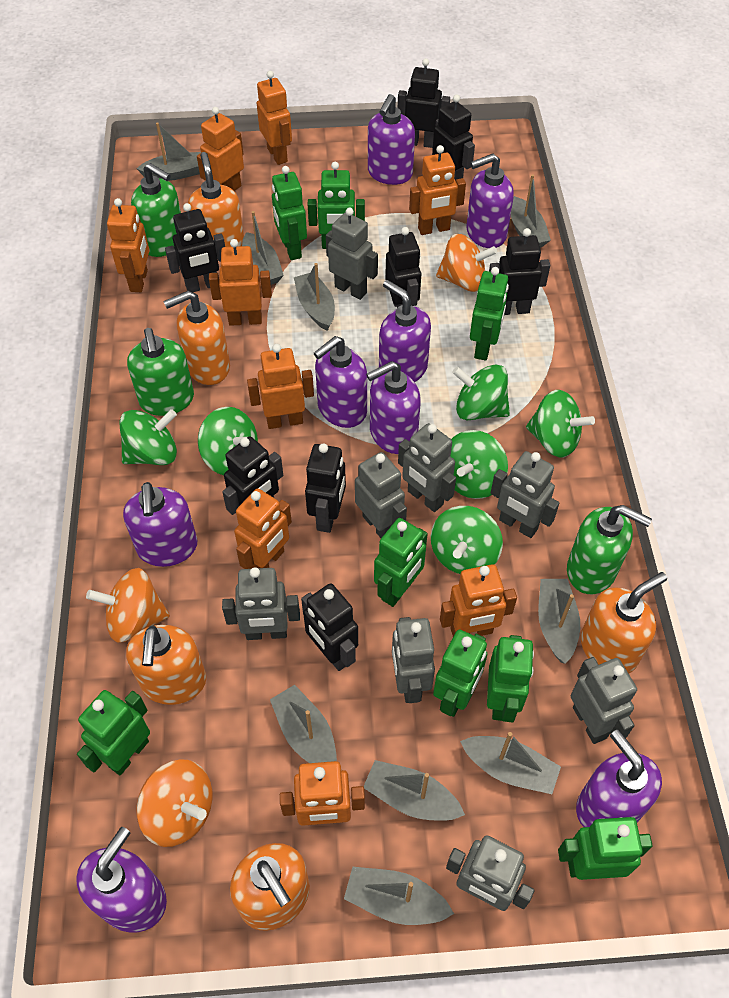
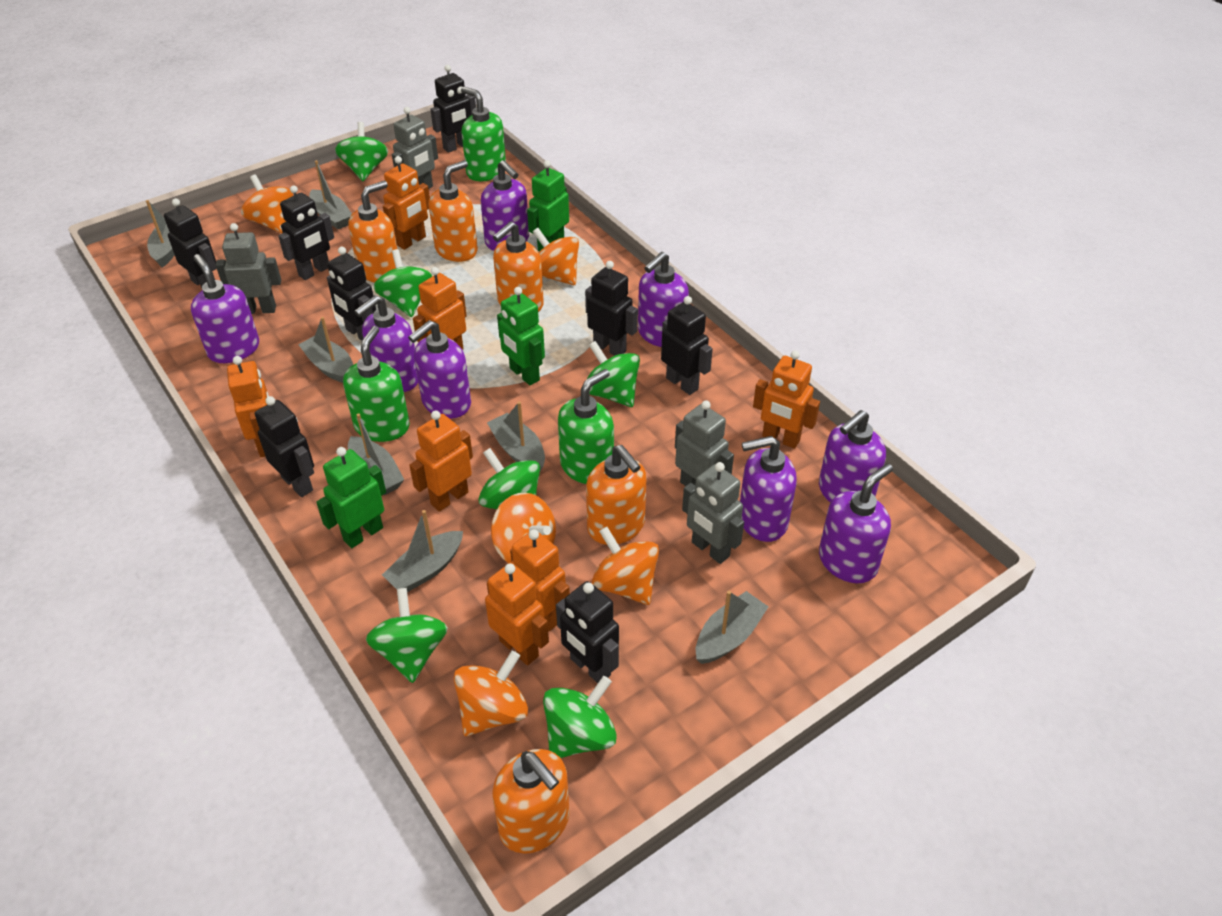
green robot: 8 -> 3
grey boat: 9 -> 7
grey robot: 8 -> 4
orange robot: 9 -> 7
orange spinning top: 3 -> 5

